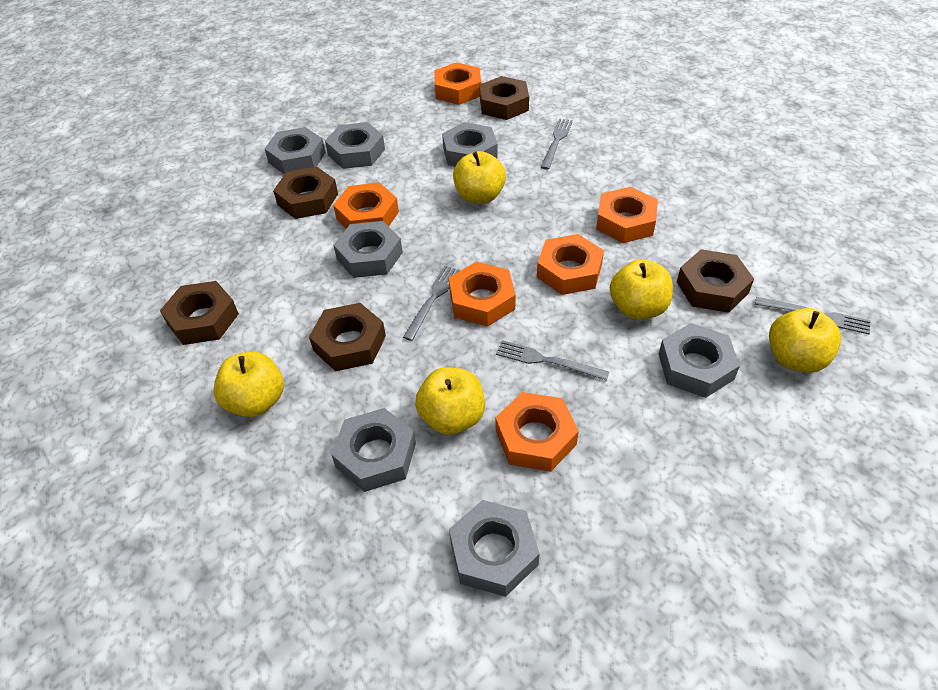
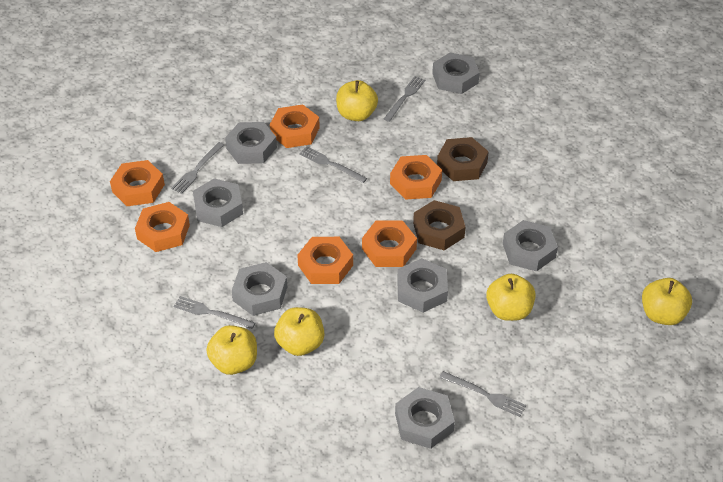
brown nut: 5 -> 2
grey fork: 4 -> 5

